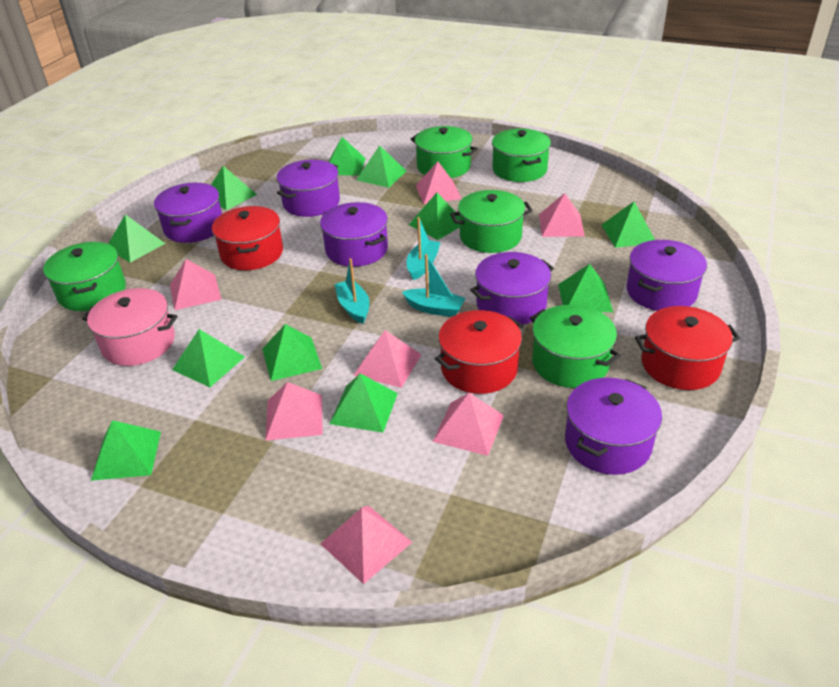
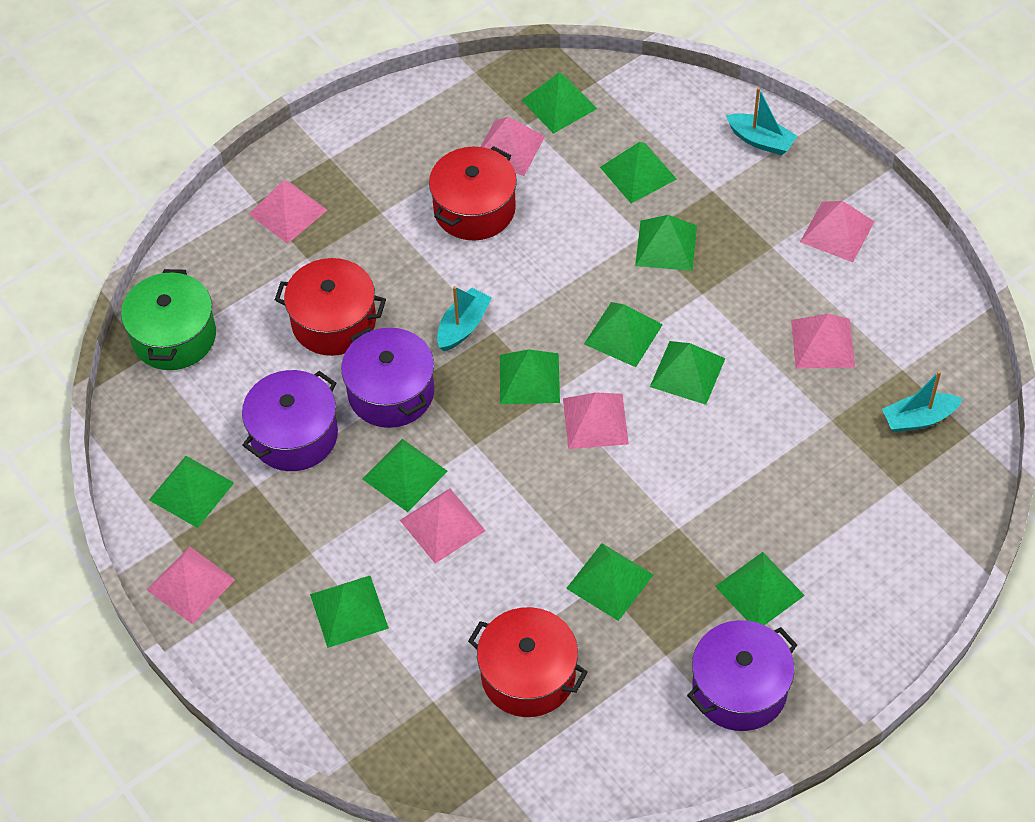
green pot: 5 -> 1
pink pot: 1 -> 0
purple pot: 6 -> 3

